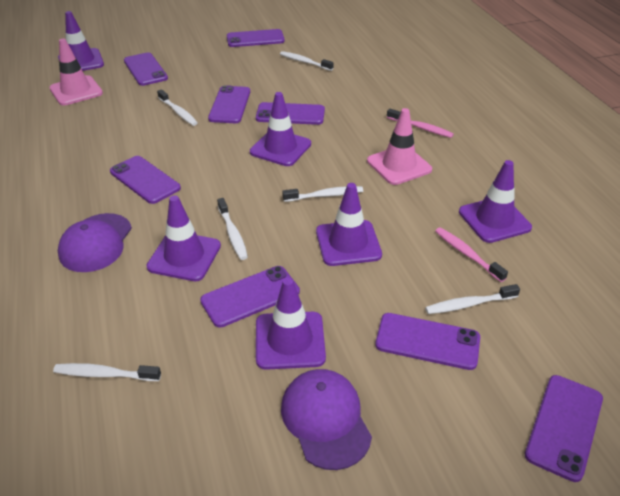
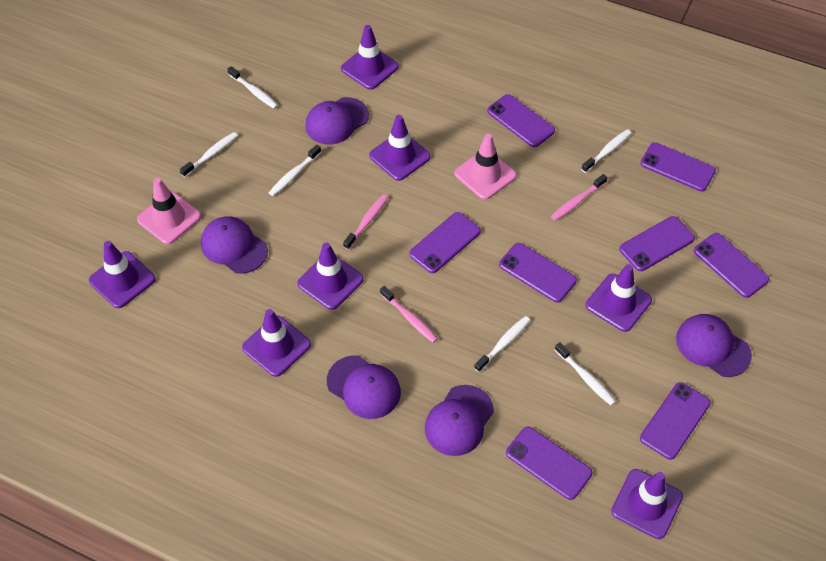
pink toothbrush: 2 -> 3
purple cap: 2 -> 5
purple traffic cone: 6 -> 7

